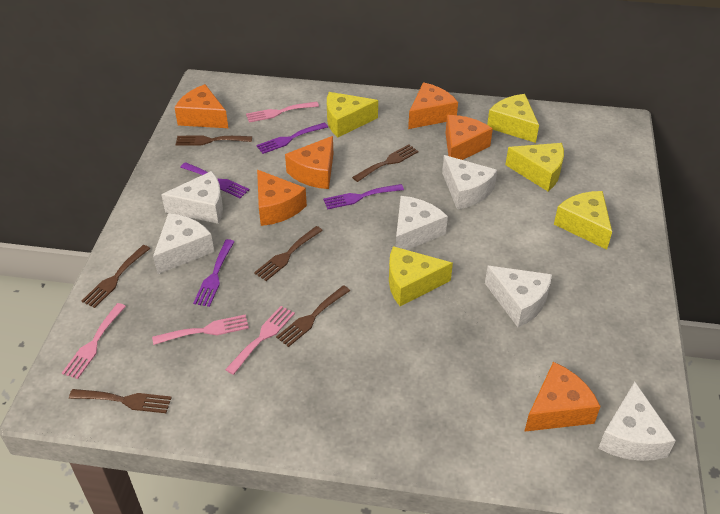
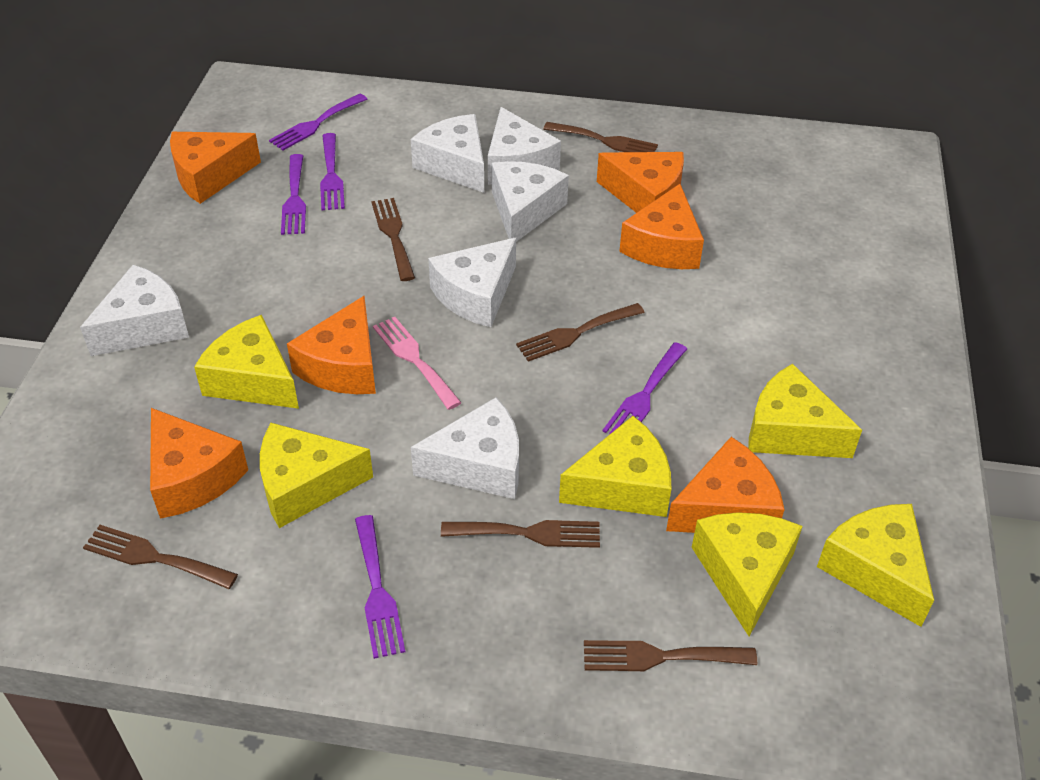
pink fork: 4 -> 1
purple fork: 4 -> 5
yellow cheese: 5 -> 6

